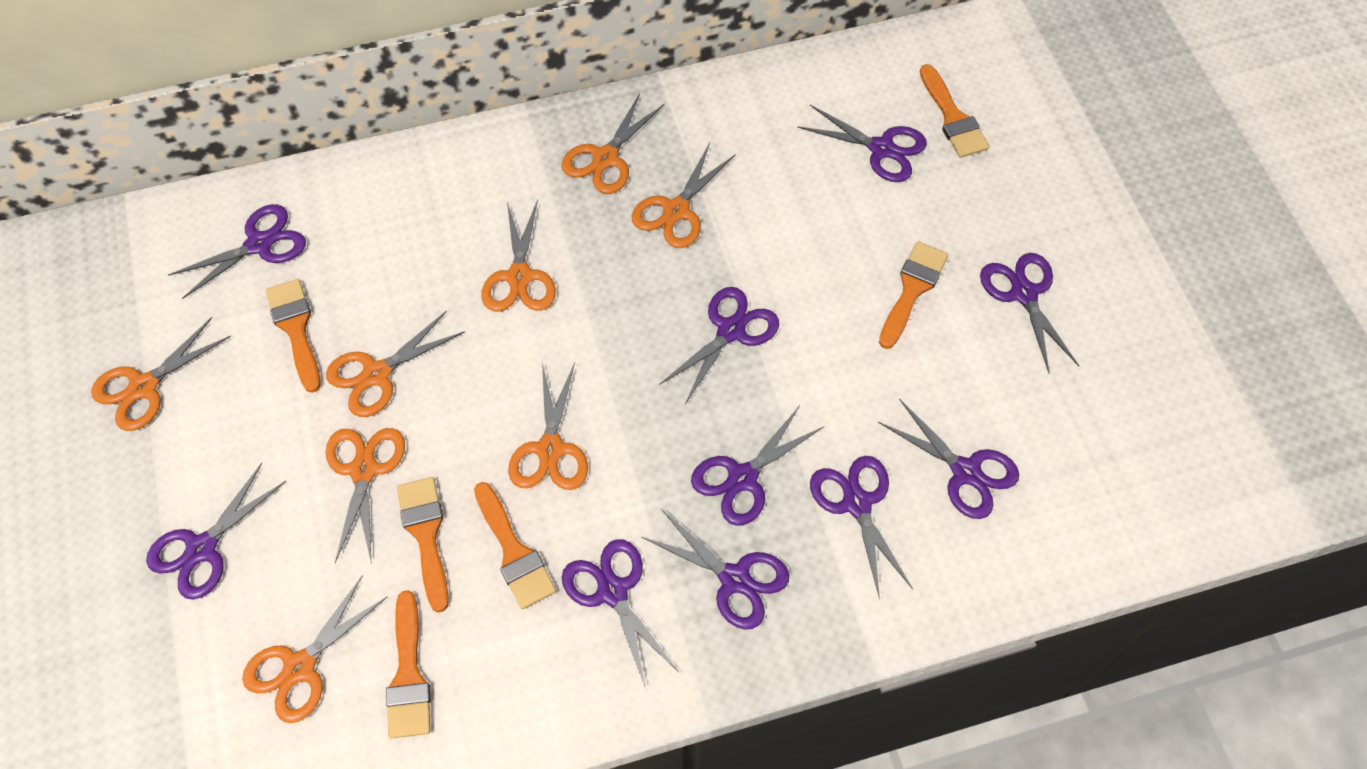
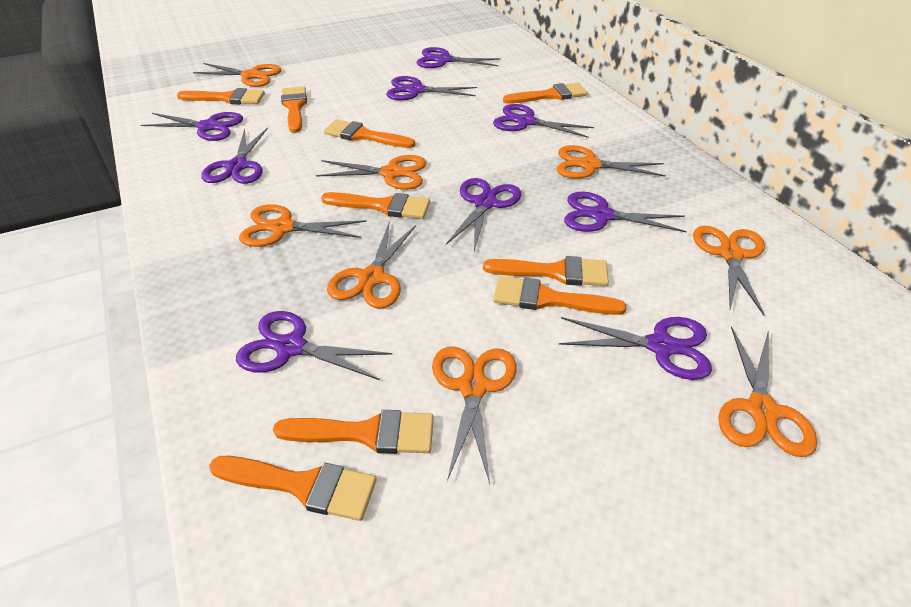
orange brush: 6 -> 9
purple scissors: 10 -> 9

